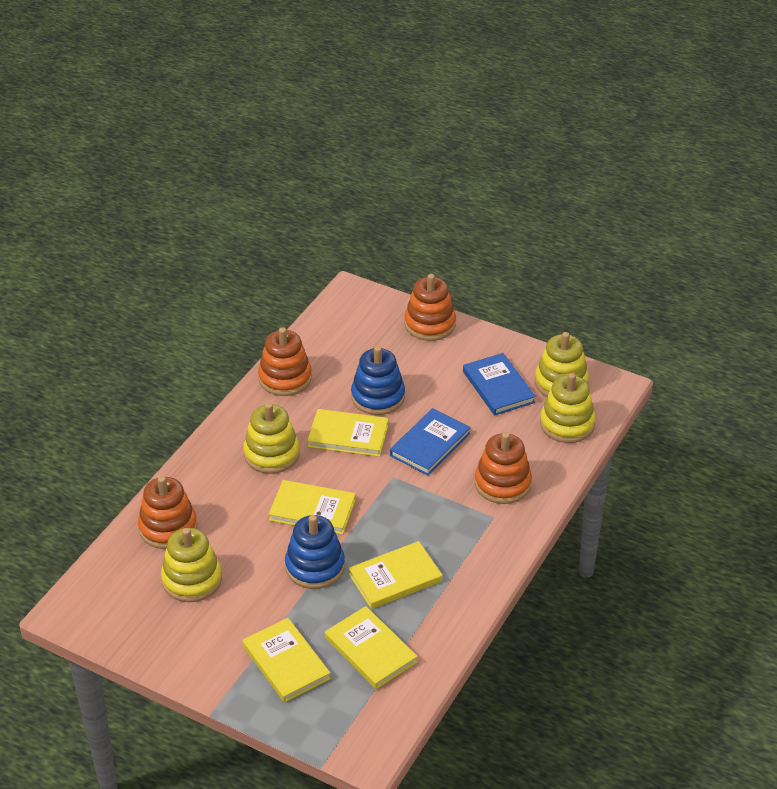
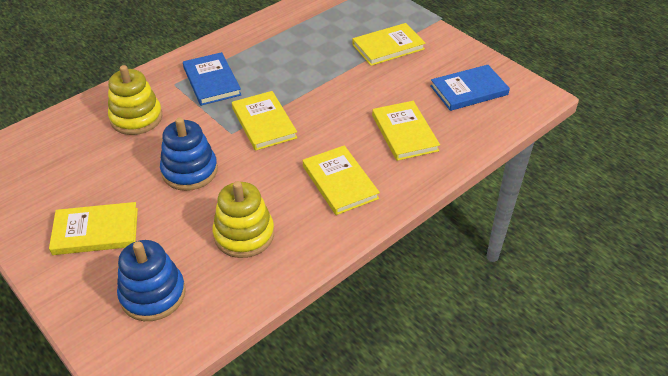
orange stacking toy: 4 -> 0
yellow stacking toy: 4 -> 2

